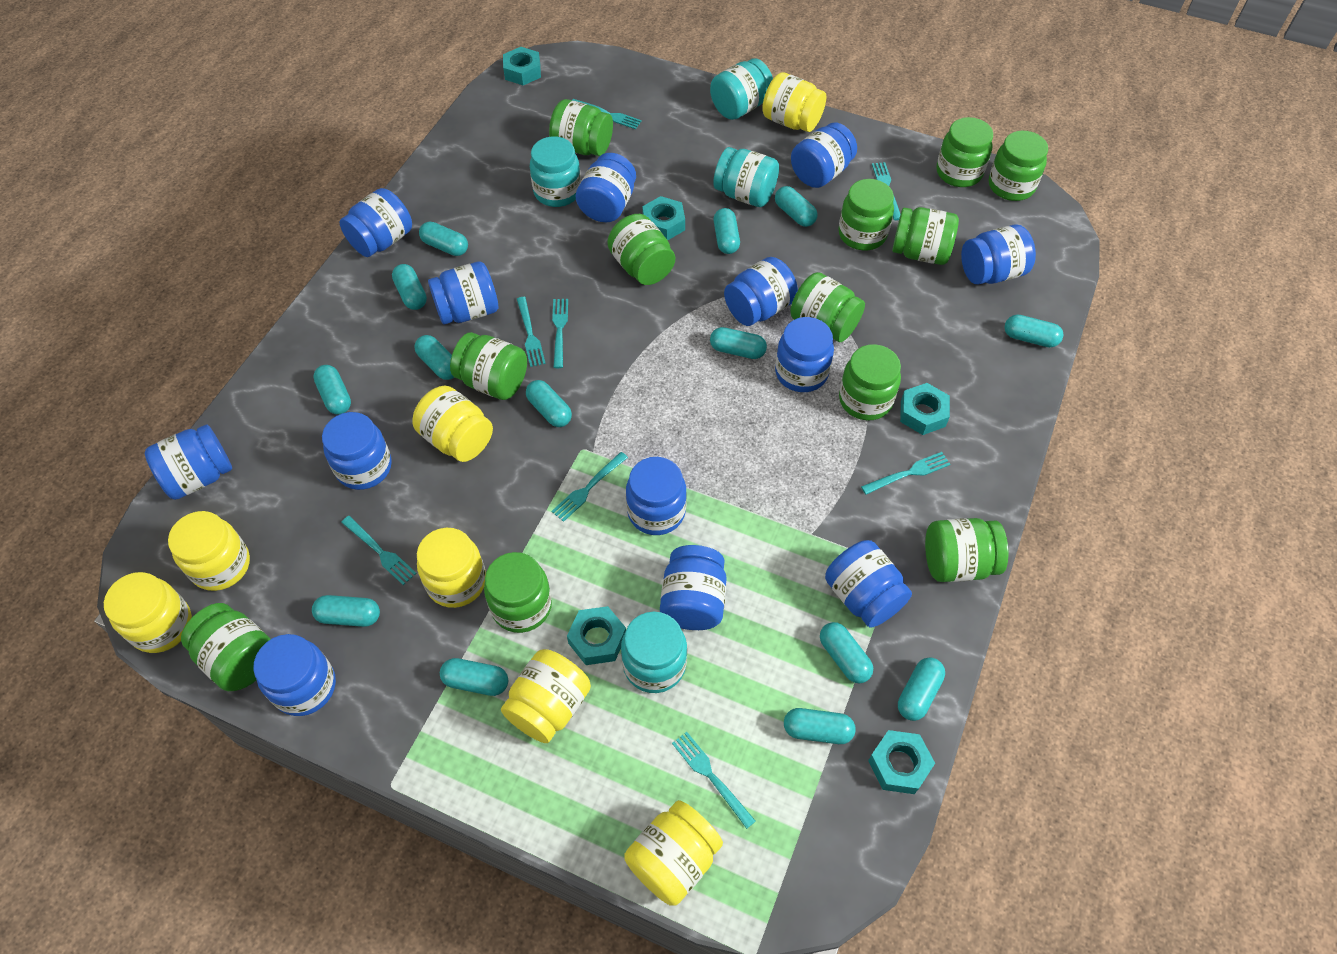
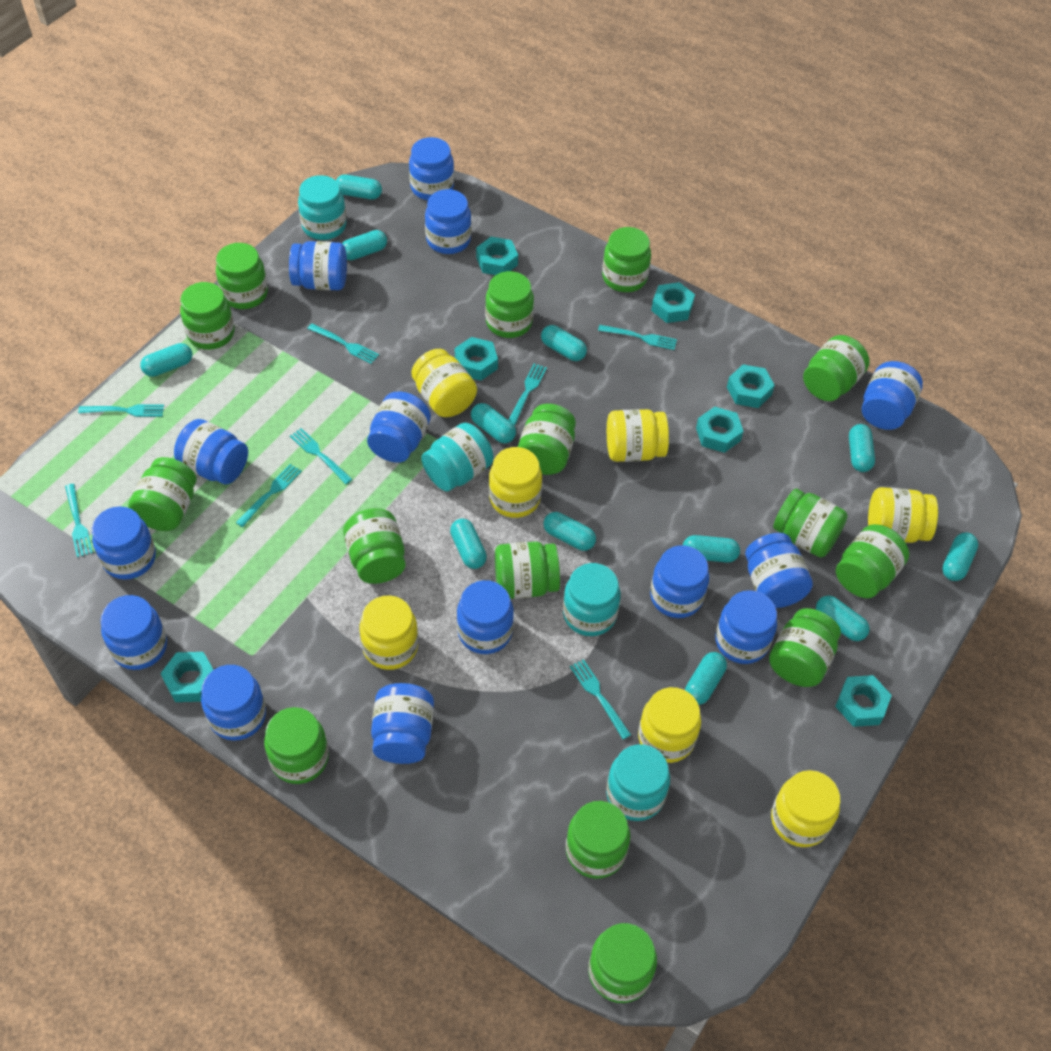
blue jar: 13 -> 14
green jar: 12 -> 15
turquoise capsule: 14 -> 12
turquoise nut: 5 -> 7

